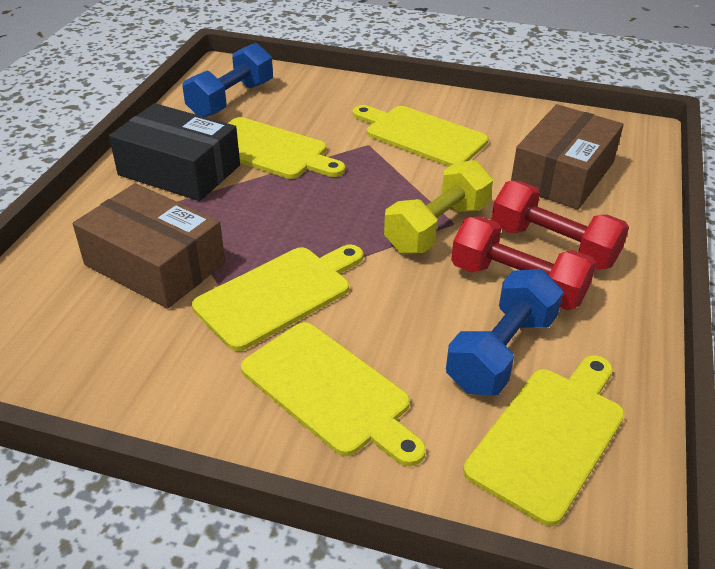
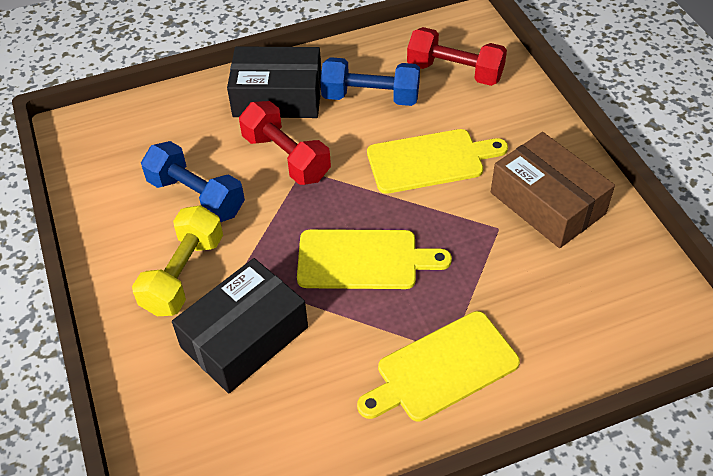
black box: 1 -> 2
brown box: 2 -> 1
yellow cutting board: 5 -> 3

